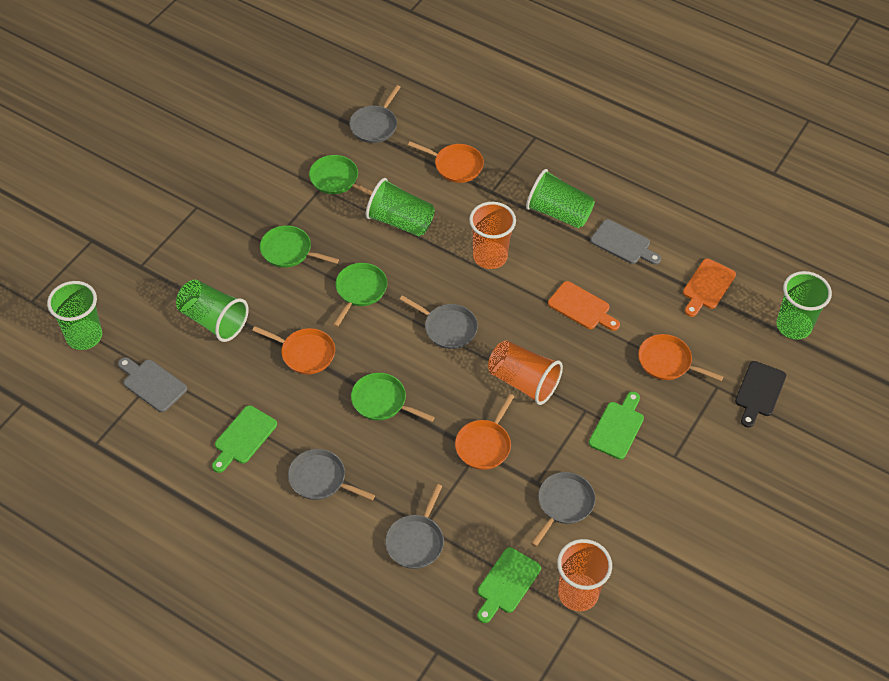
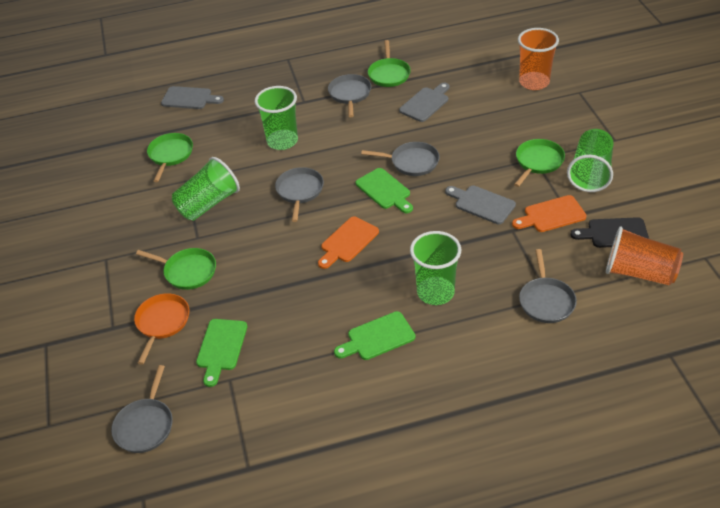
green cup: 5 -> 4
grey cutting board: 2 -> 3
orange cup: 3 -> 2
orange pan: 4 -> 1

